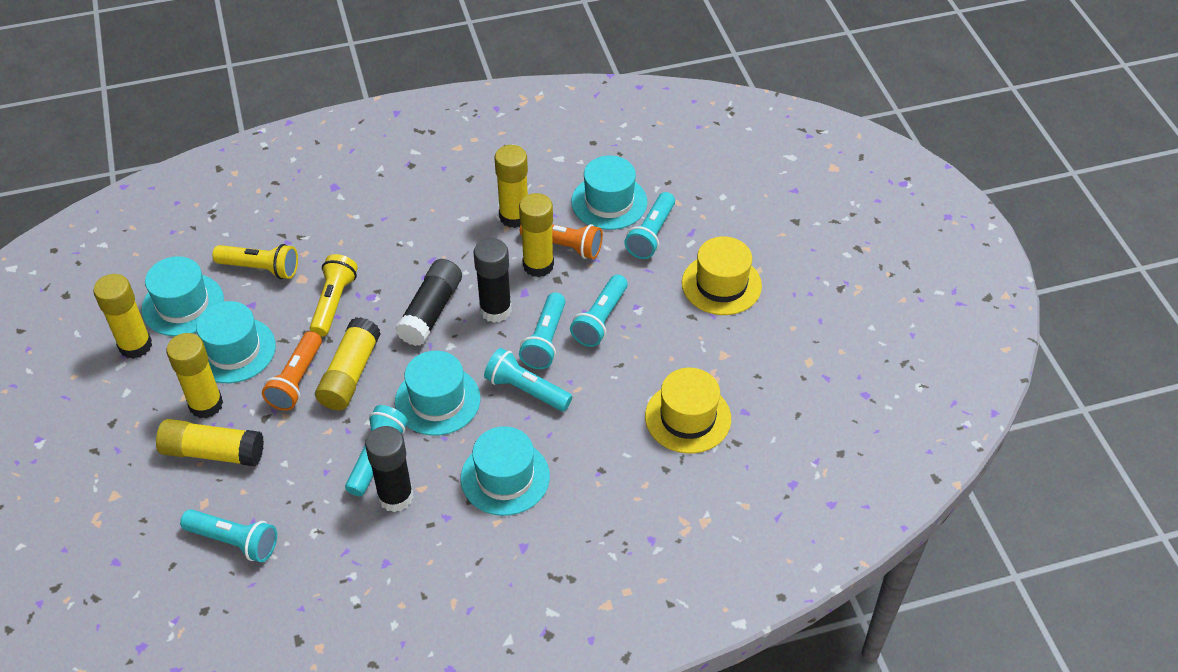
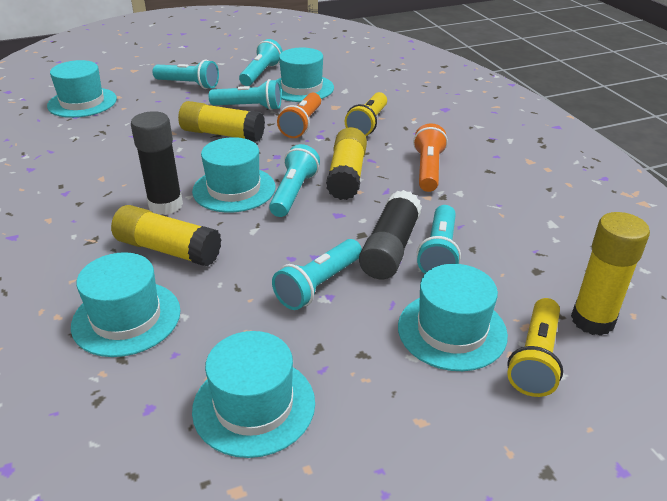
black glue stick: 3 -> 2
turquoise hat: 5 -> 6
yellow glue stick: 6 -> 4
yellow hat: 2 -> 0

